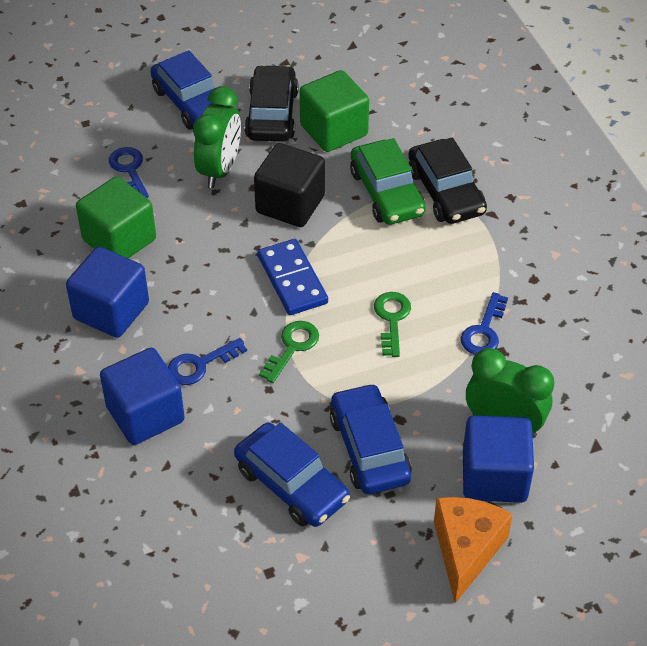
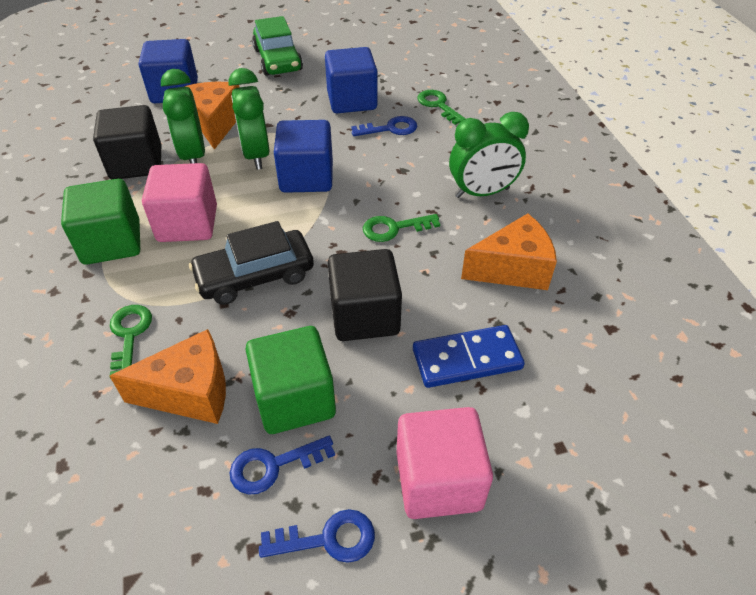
black car: 2 -> 1
black cube: 1 -> 2
blue car: 3 -> 0
green clock: 2 -> 3
green key: 2 -> 3
orange cheese: 1 -> 3
pink cube: 0 -> 2

